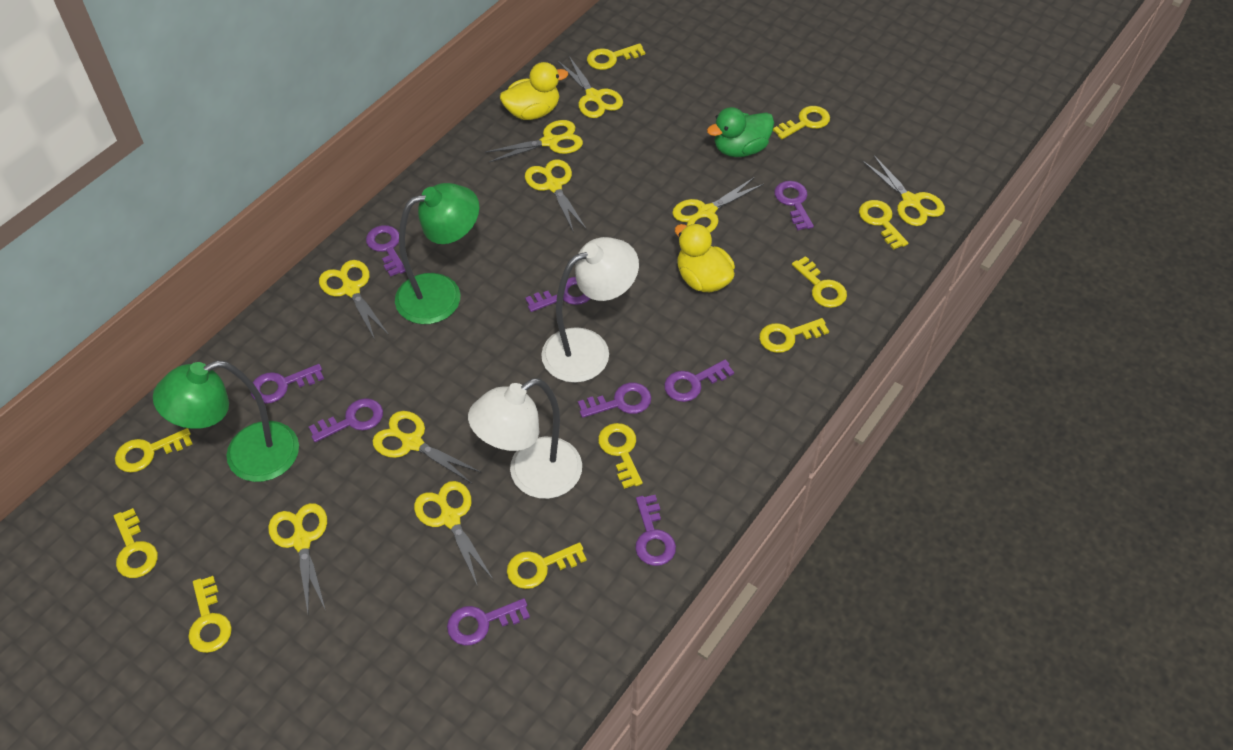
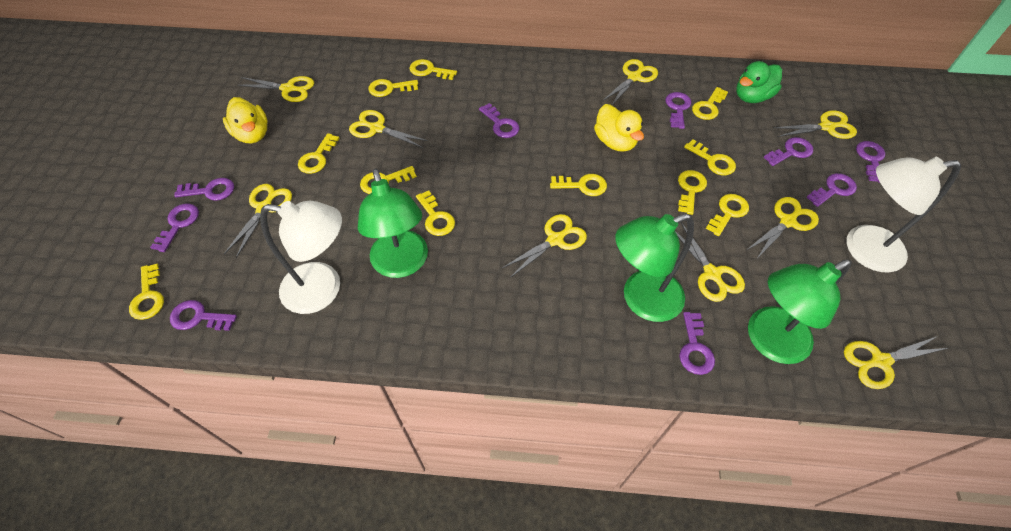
green lamp: 2 -> 3
yellow key: 10 -> 11

